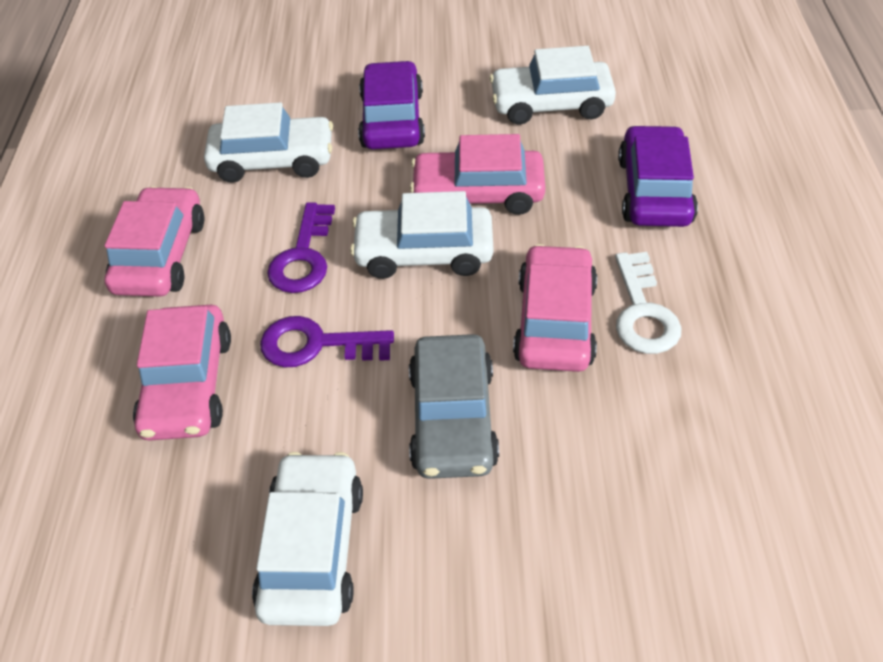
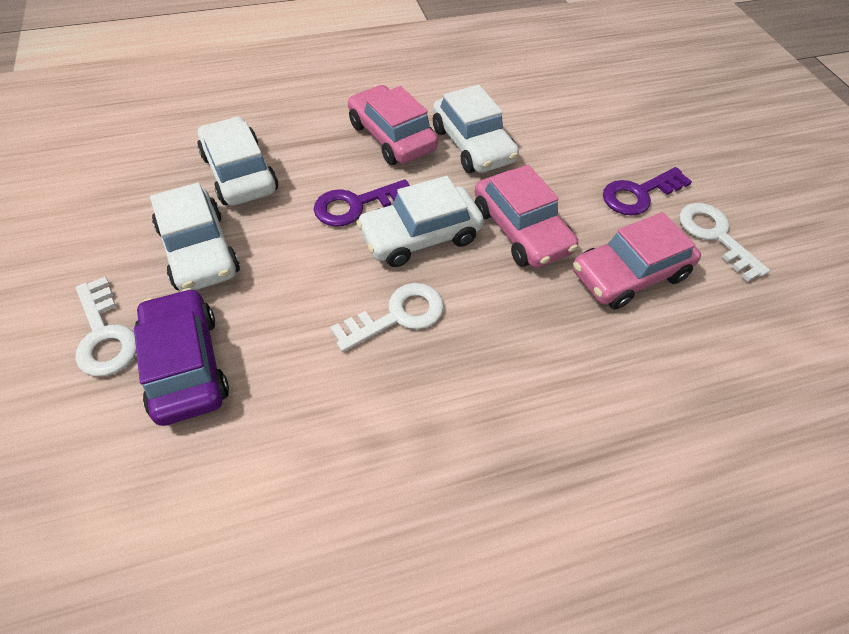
grey car: 1 -> 0
pink car: 4 -> 3
purple car: 2 -> 1
white key: 1 -> 3

